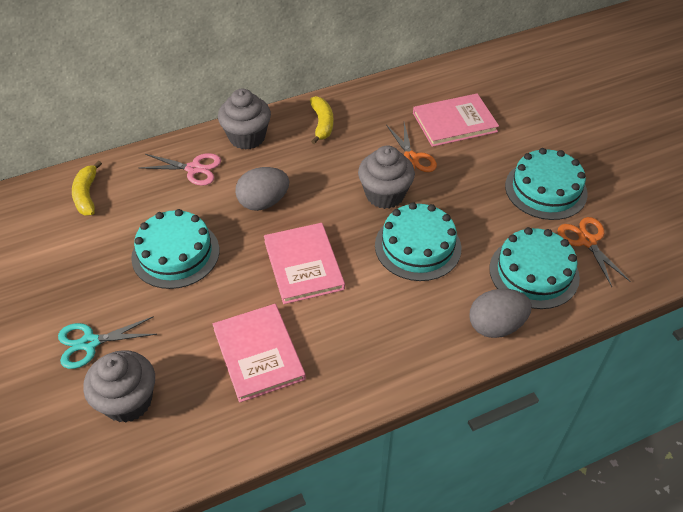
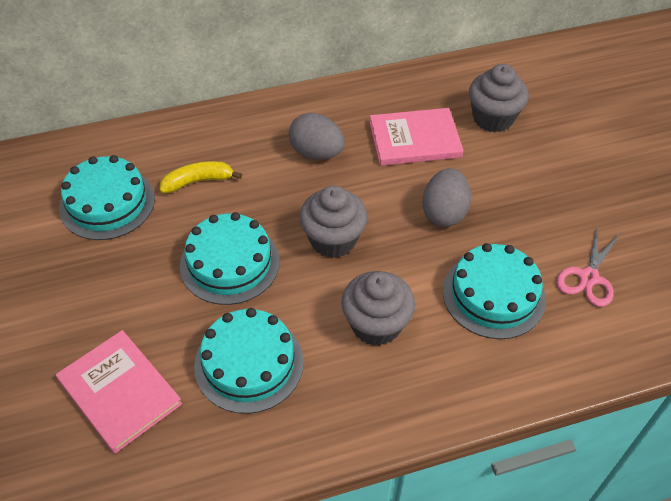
orange scissors: 2 -> 0
pink book: 3 -> 2
turquoise scissors: 1 -> 0
yellow banana: 2 -> 1

